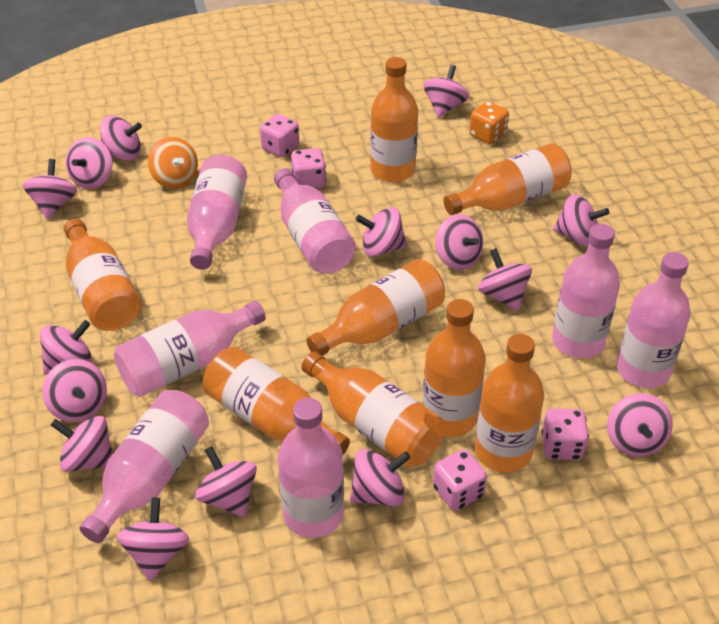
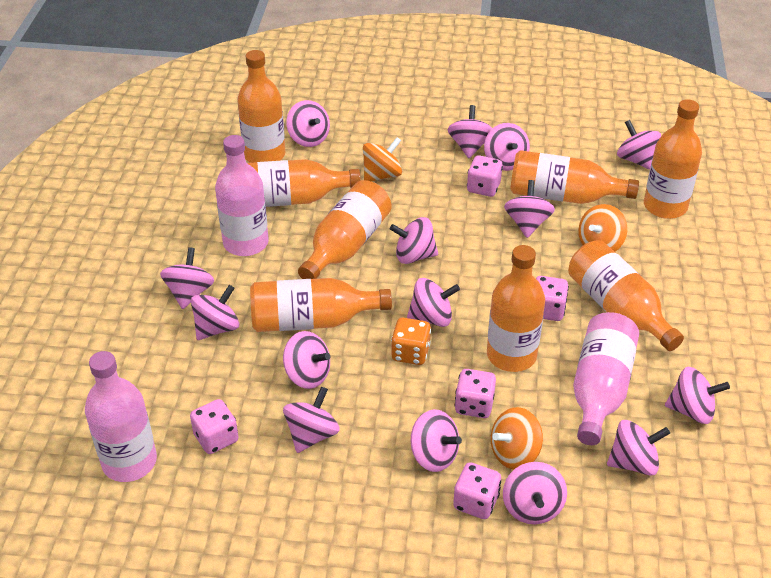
orange spinning top: 1 -> 3
pink bottle: 7 -> 3
pink dice: 4 -> 5

